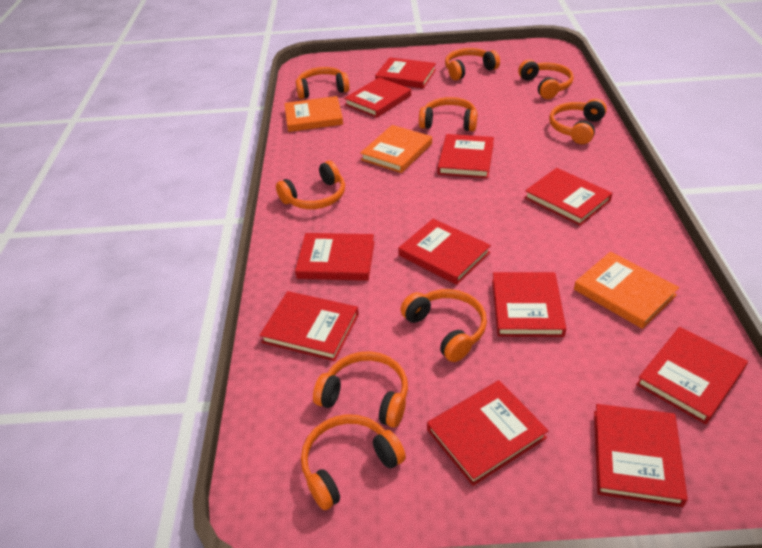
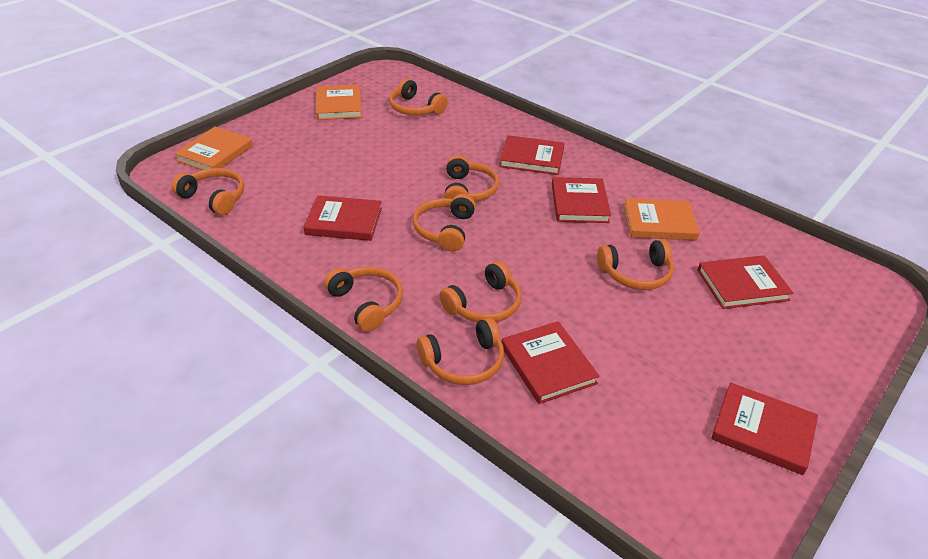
orange headphones: 9 -> 8
red book: 11 -> 6

